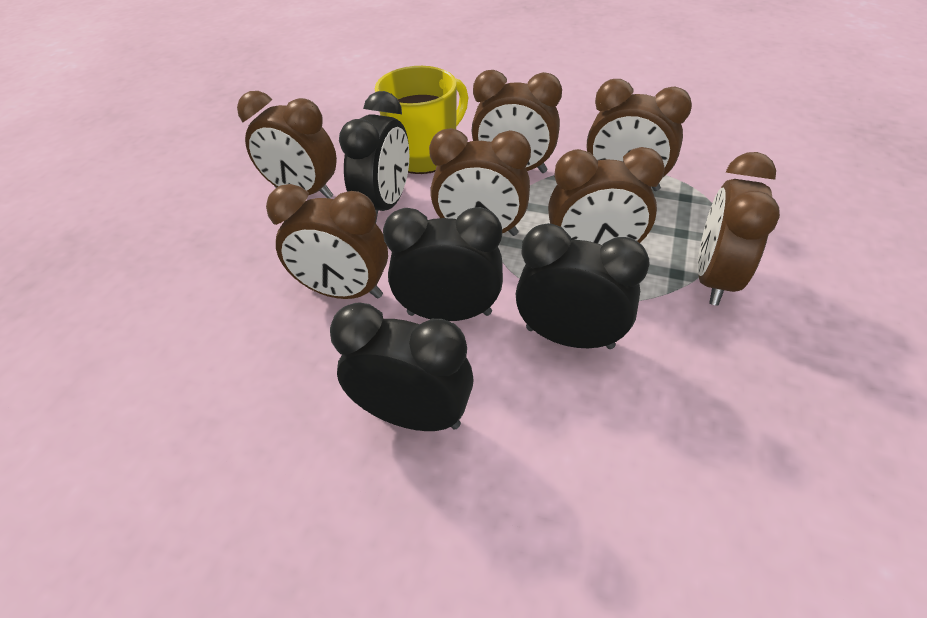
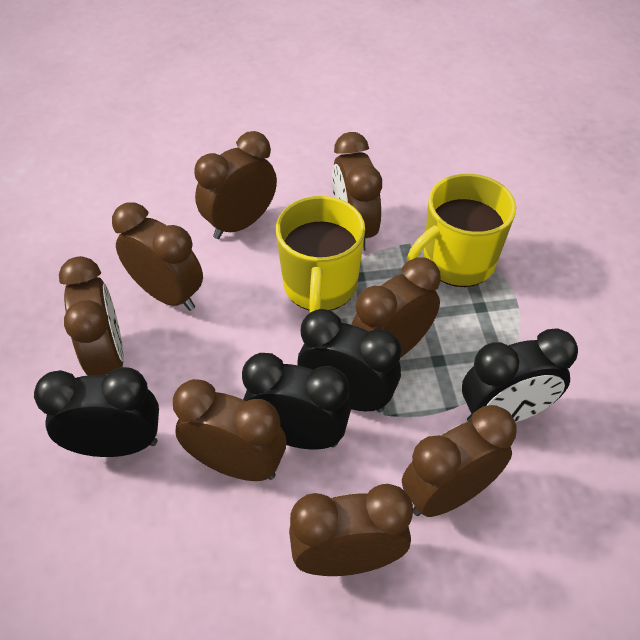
brown clock: 7 -> 8
yellow mug: 1 -> 2

